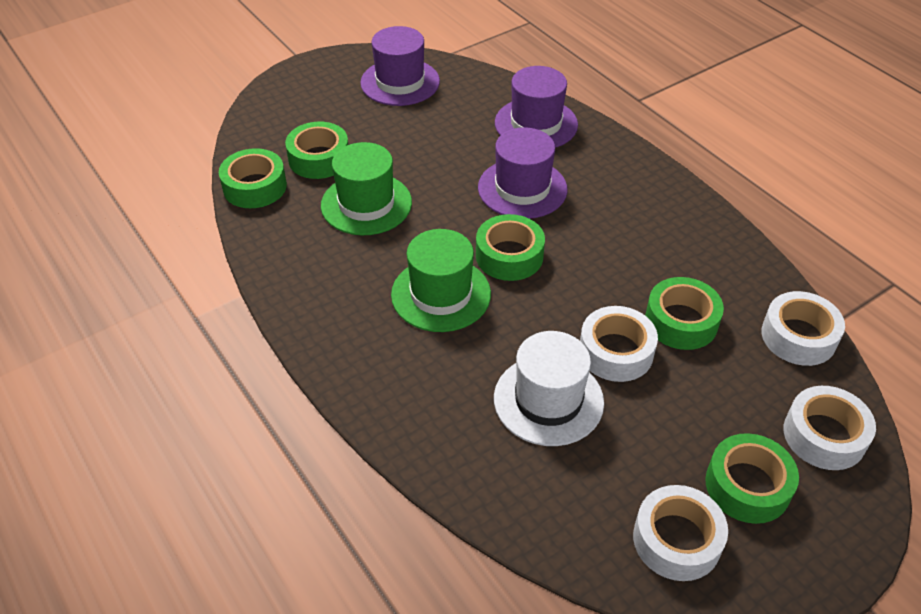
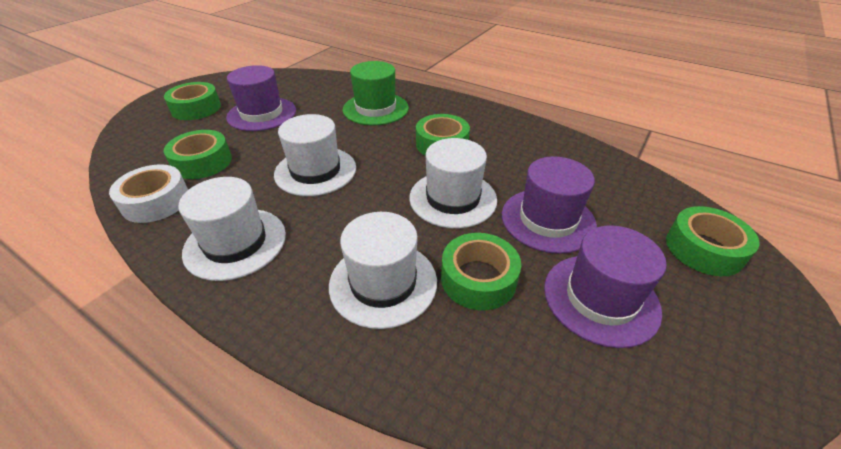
green hat: 2 -> 1
white hat: 1 -> 4
white tape: 4 -> 1

